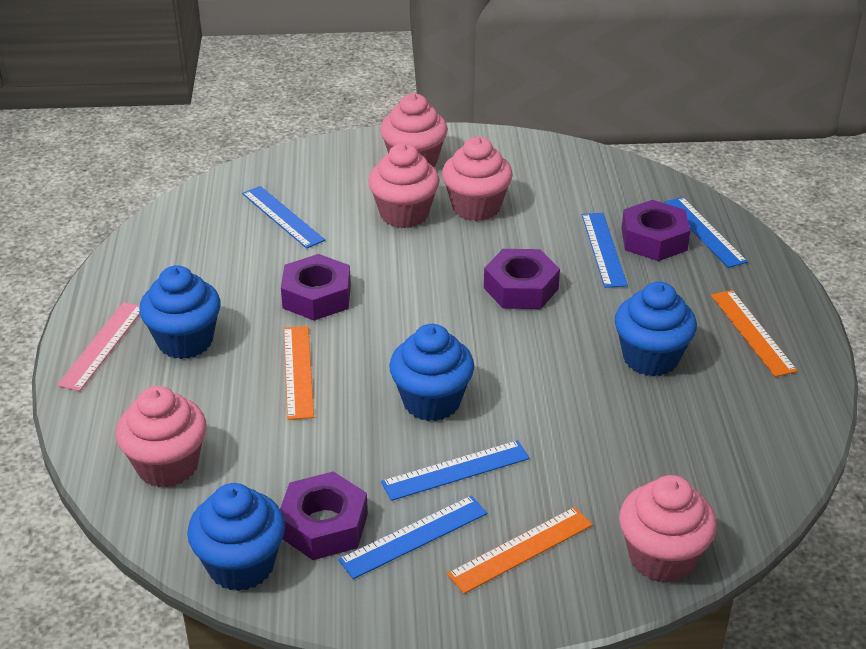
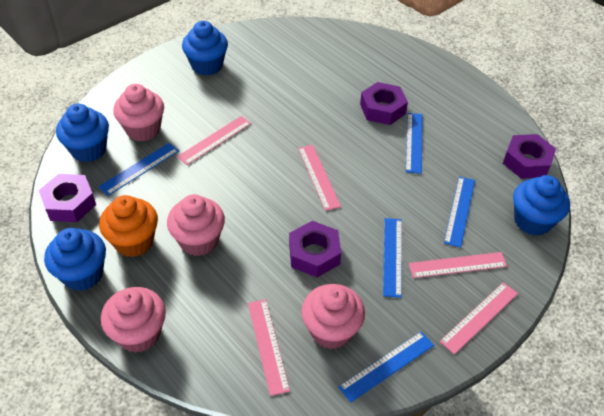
orange cupcake: 0 -> 1
orange ruler: 3 -> 0
pink cupcake: 5 -> 4
pink ruler: 1 -> 5

